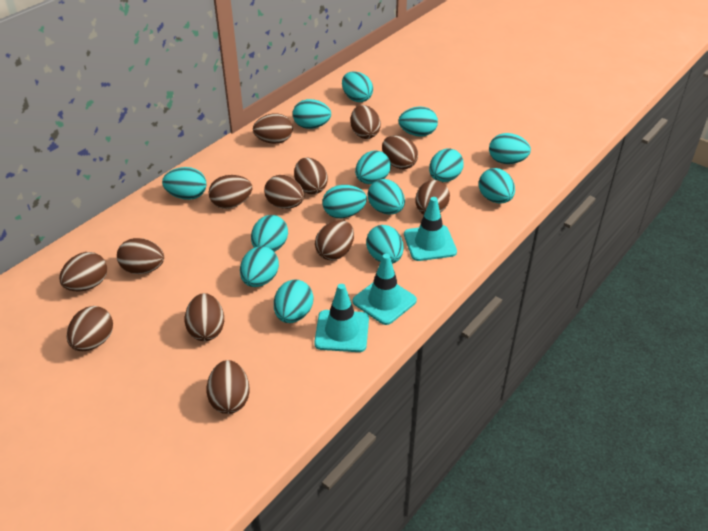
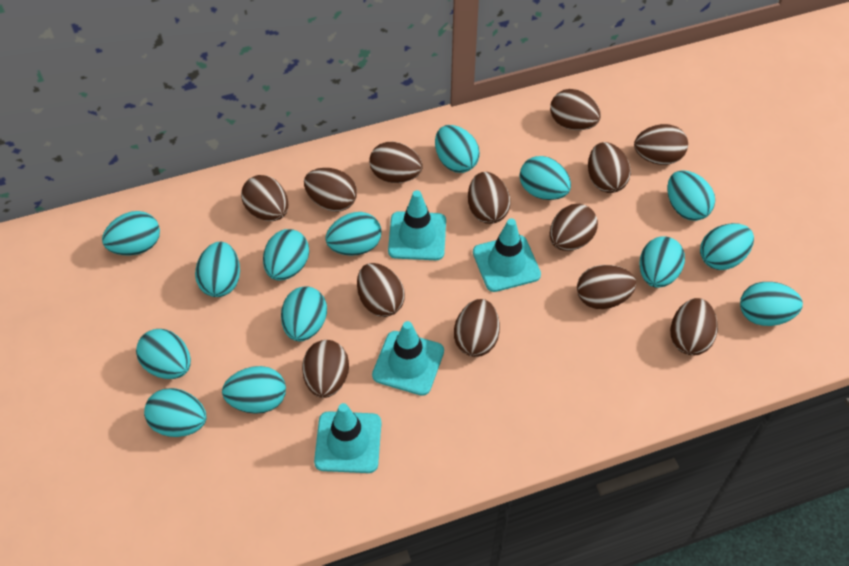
turquoise traffic cone: 3 -> 4

